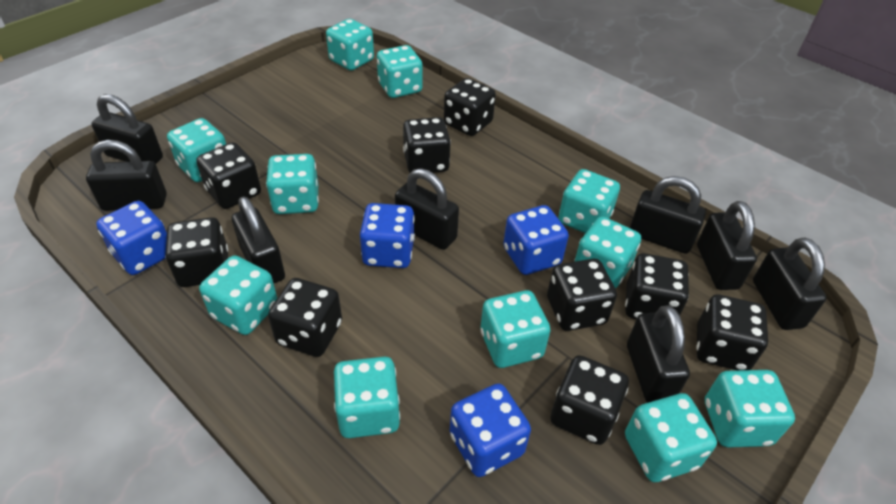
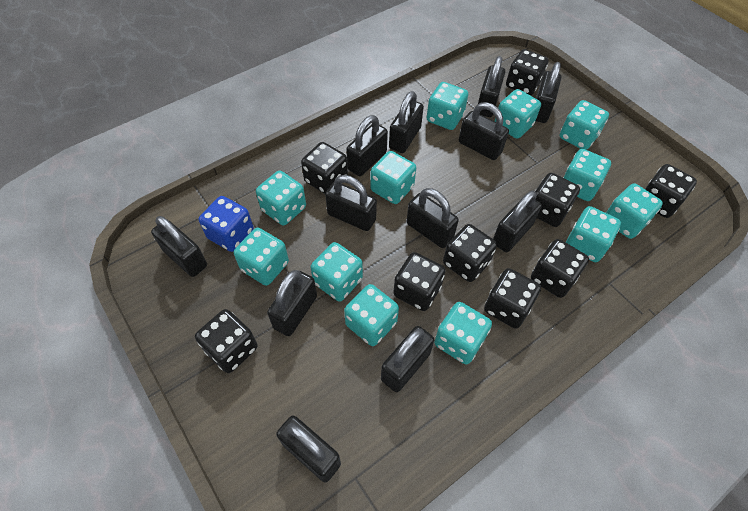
black padlock: 8 -> 12
blue dice: 4 -> 1
turquoise dice: 11 -> 12

